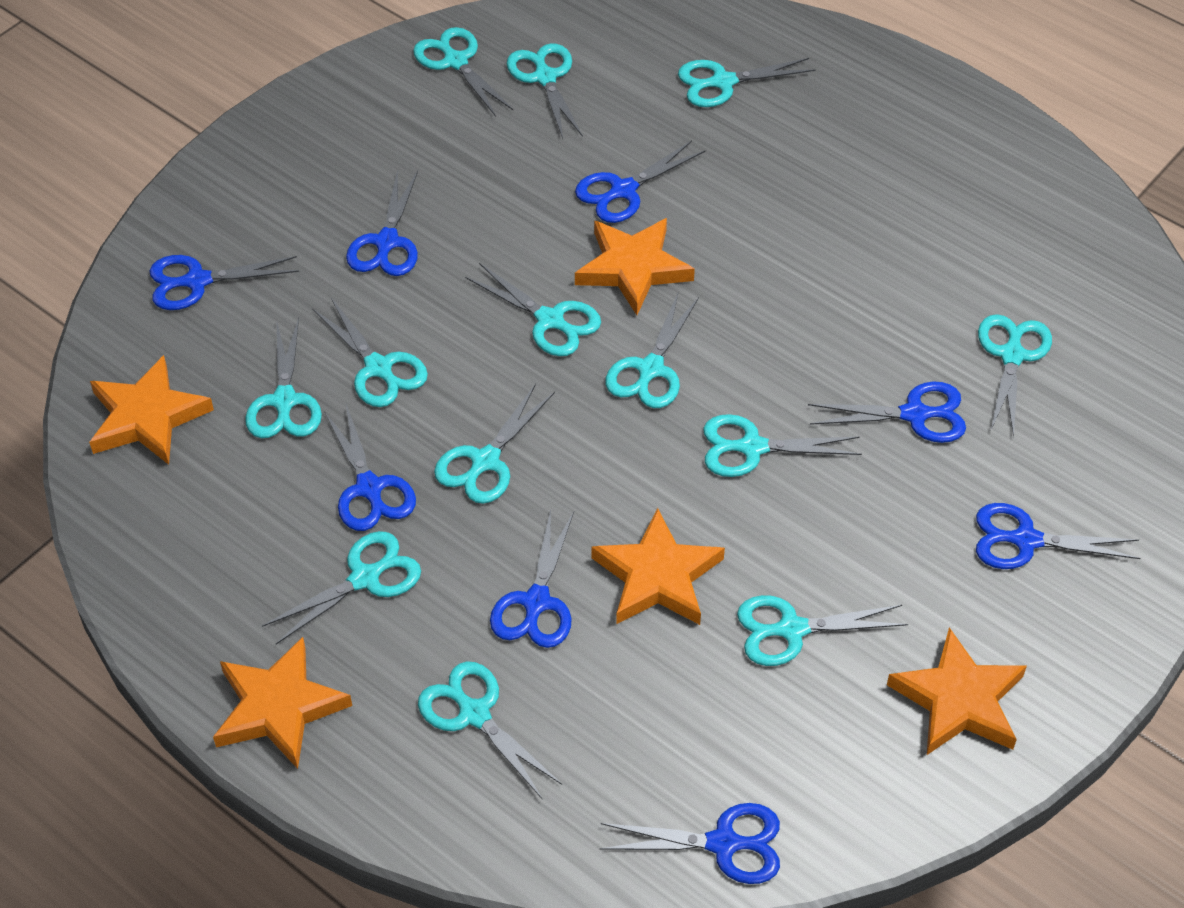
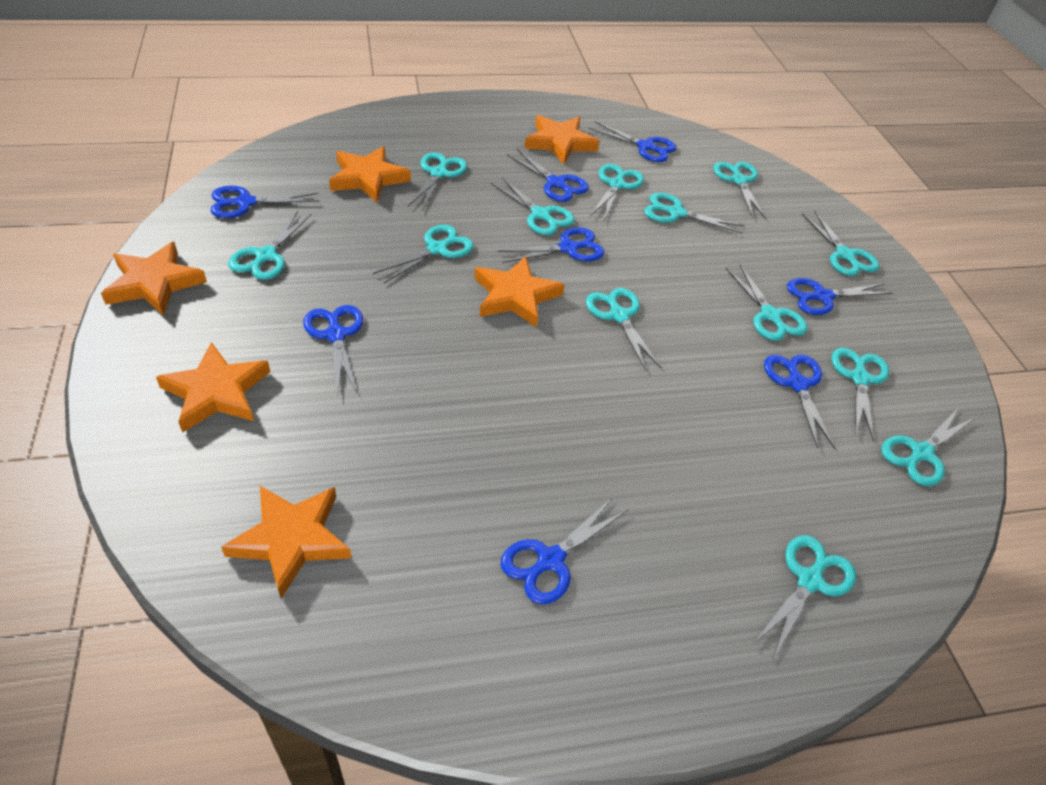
orange star: 5 -> 6

